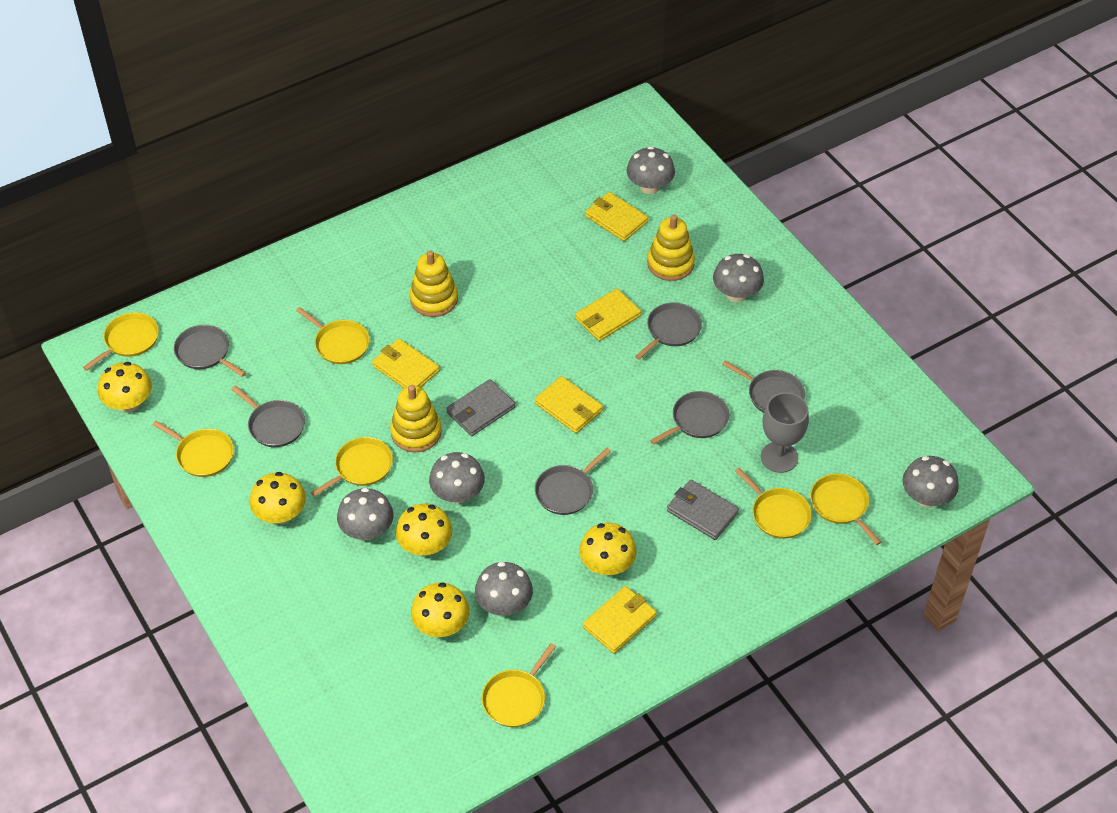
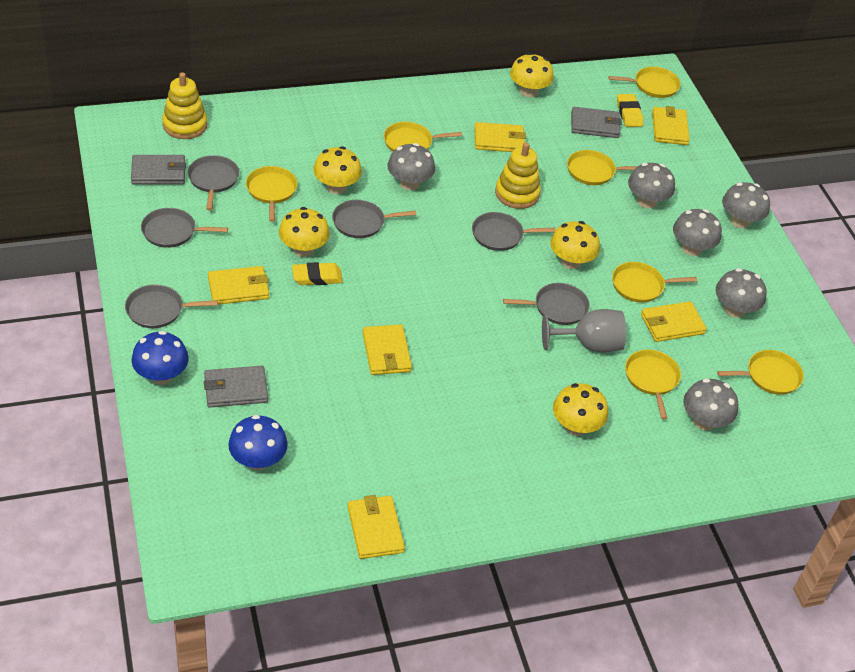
blue mushroom: 0 -> 2
grey wallet: 2 -> 3
yellow eraser: 0 -> 2
yellow stacking toy: 3 -> 2
yellow wallet: 5 -> 6

